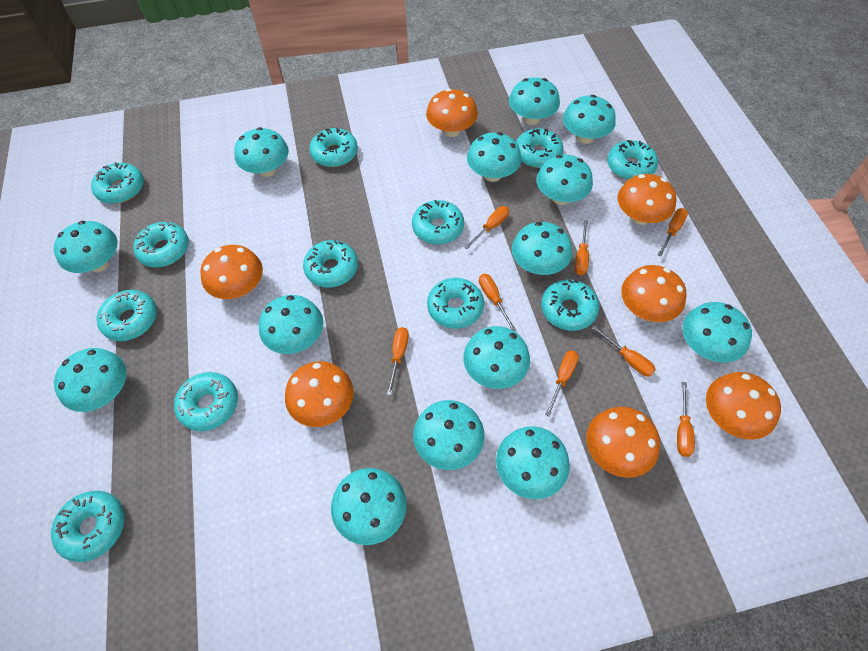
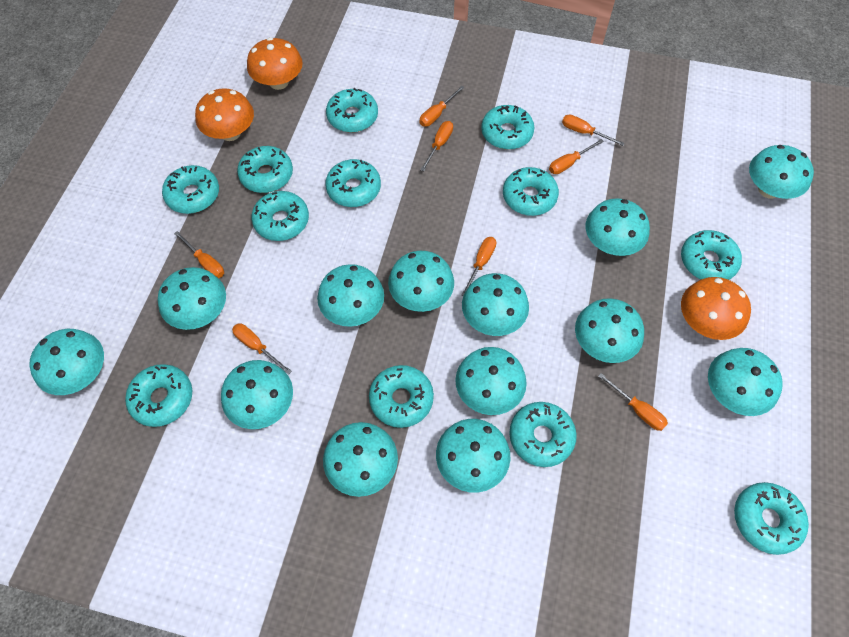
orange mushroom: 7 -> 3
turquoise mushroom: 14 -> 13

